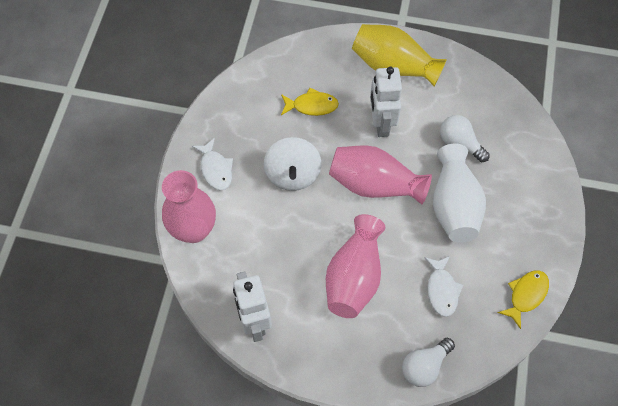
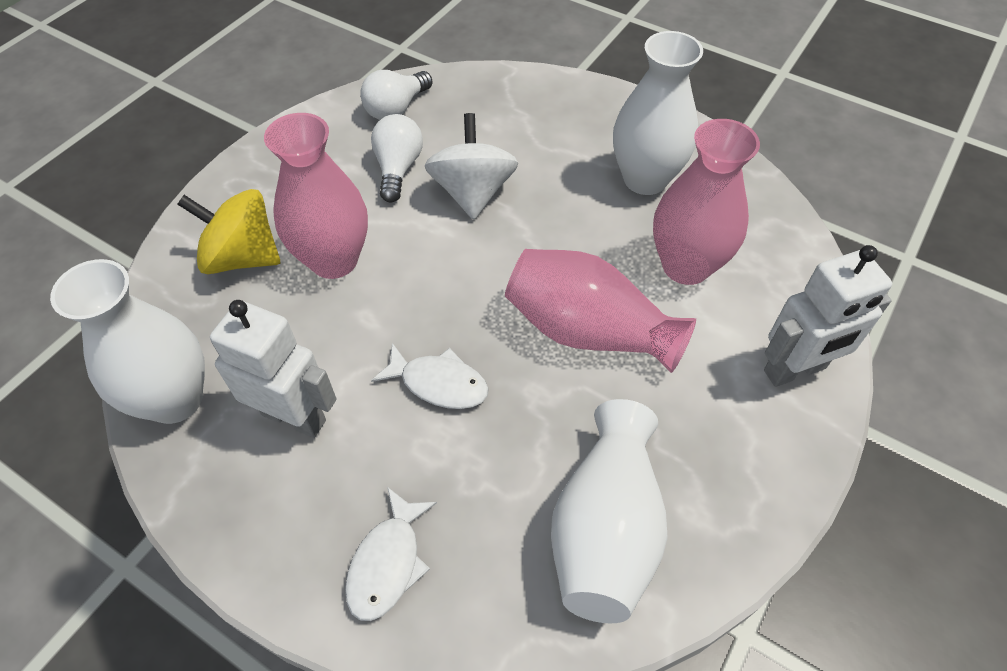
white vase: 1 -> 3
yellow fish: 2 -> 0
yellow spinning top: 0 -> 1
yellow vase: 1 -> 0

